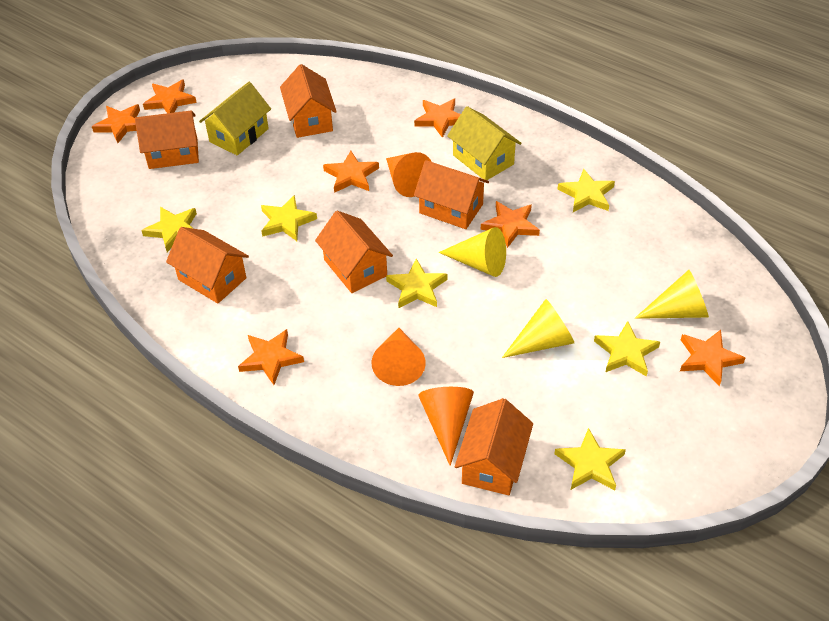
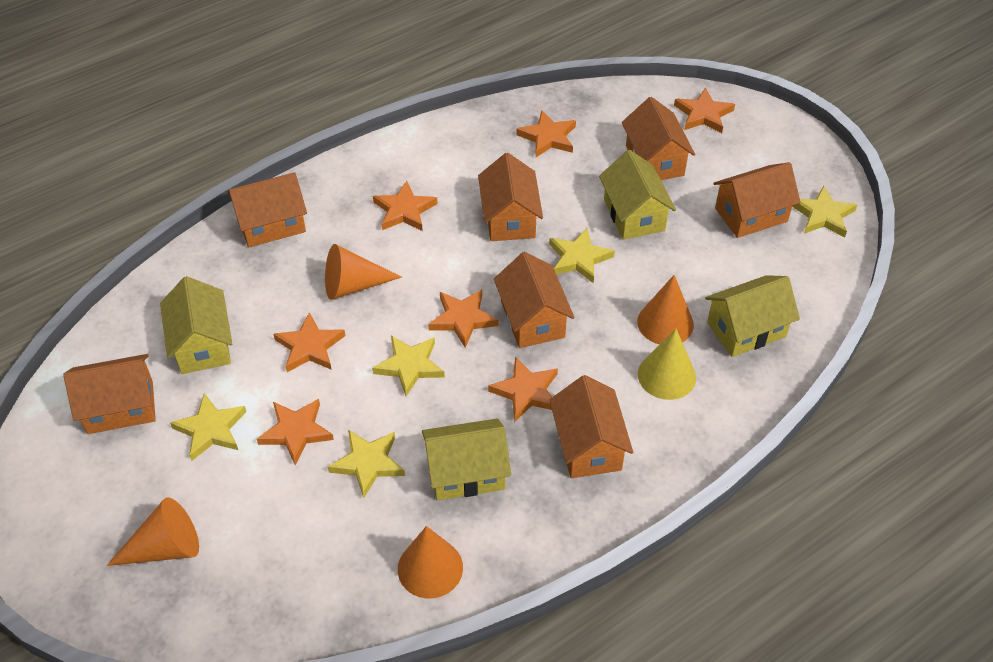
orange cone: 3 -> 4
orange house: 6 -> 7
yellow cone: 3 -> 1
yellow house: 2 -> 4
yellow star: 6 -> 5

